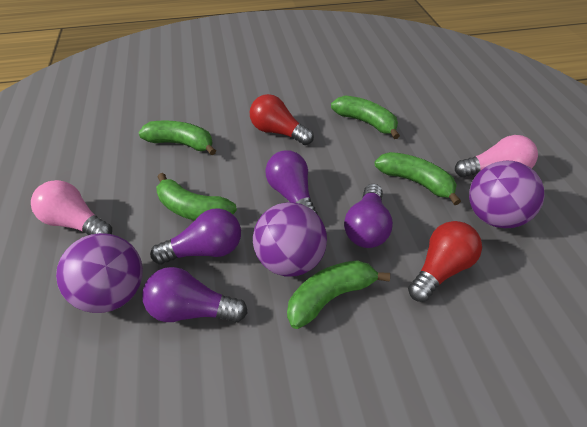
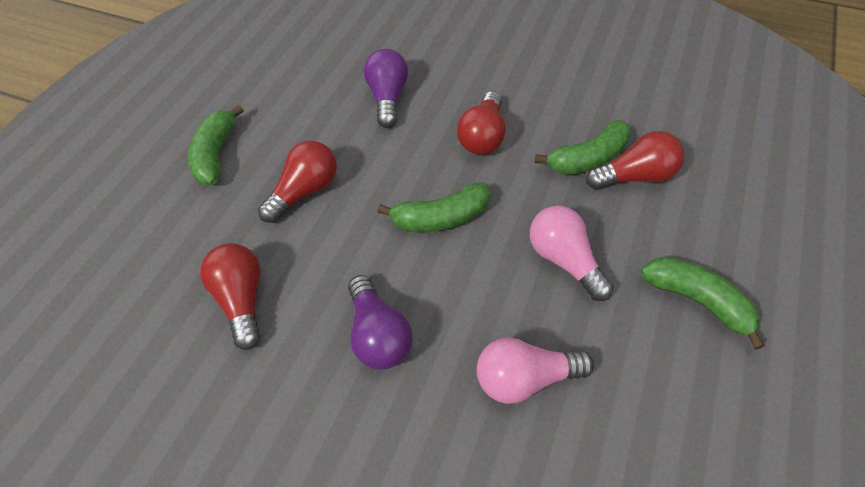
green banana: 5 -> 4
purple ball: 3 -> 0
purple light bulb: 4 -> 2
red light bulb: 2 -> 4

